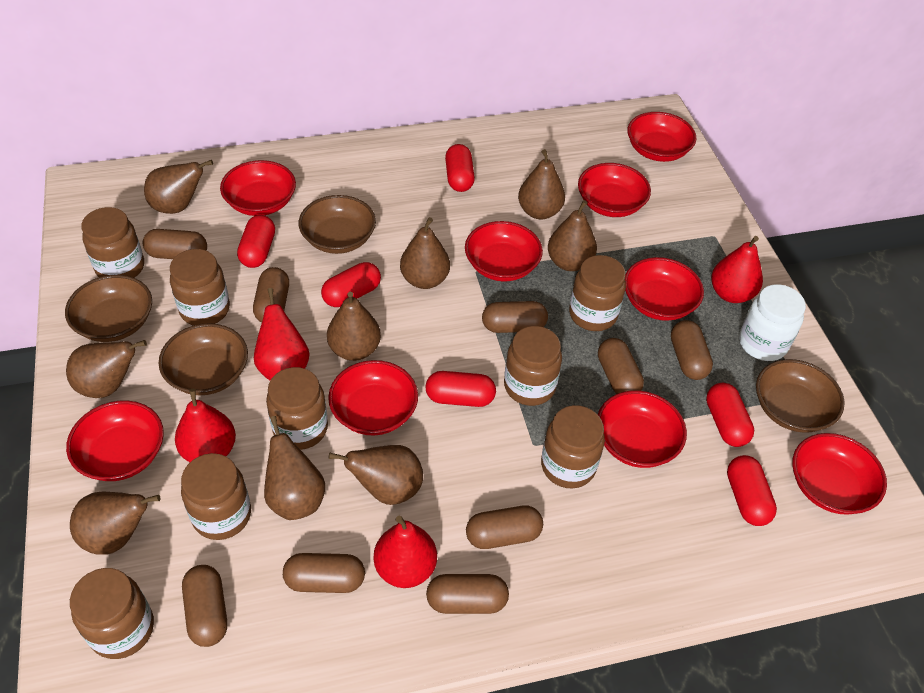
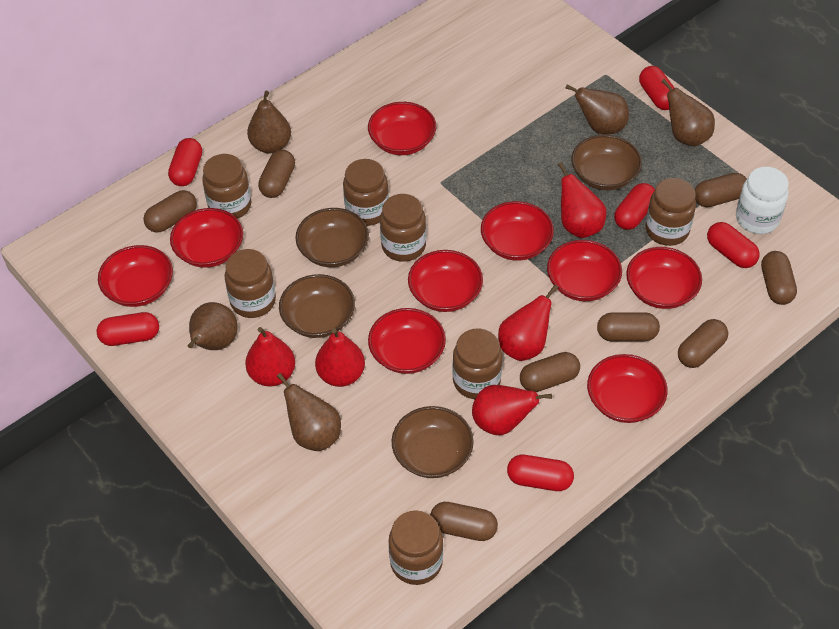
brown capsule: 9 -> 8
brown jar: 8 -> 7
brown pear: 9 -> 5
red pear: 4 -> 5

